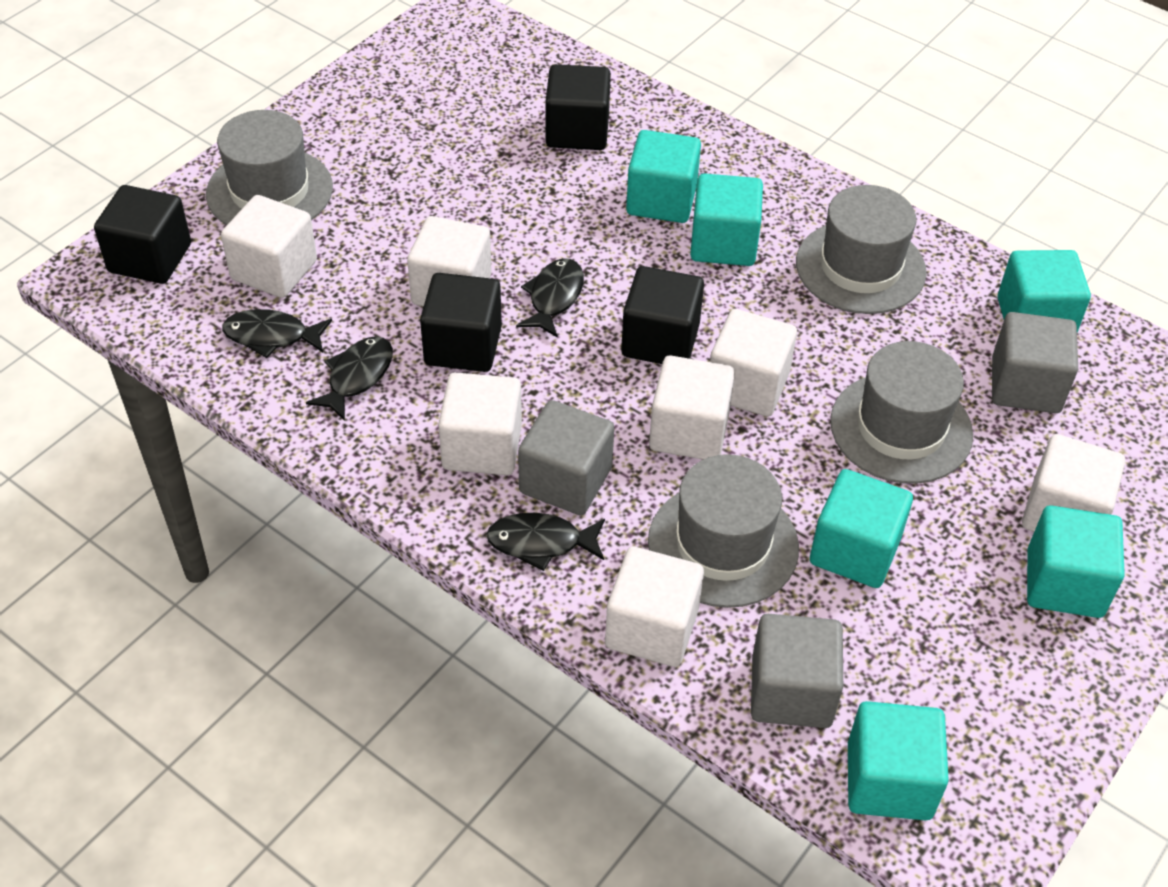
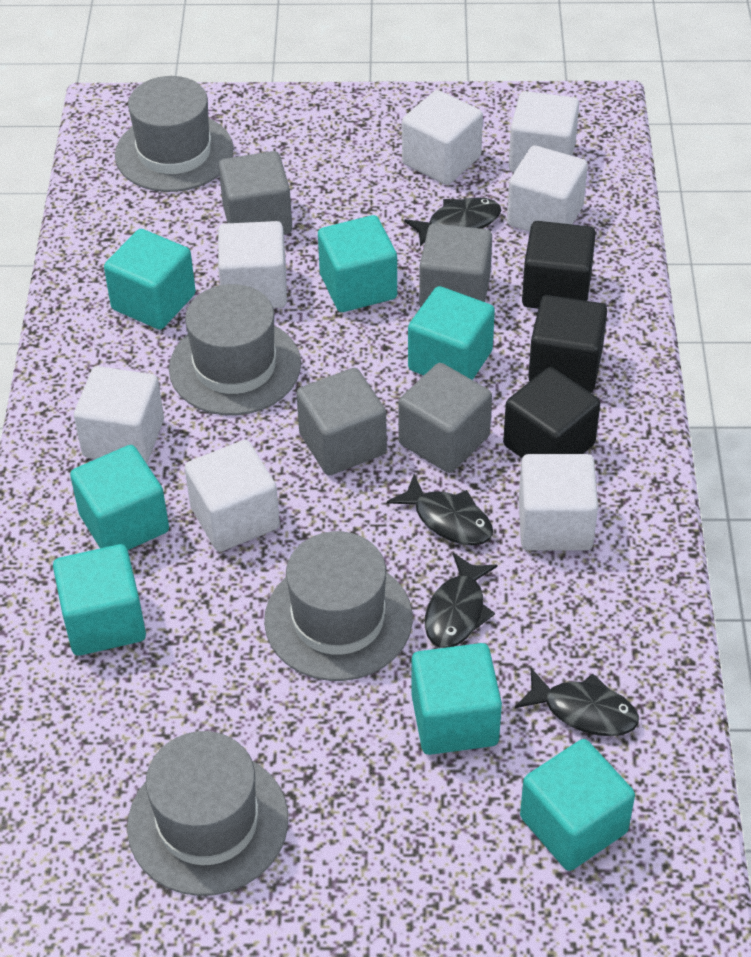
black cube: 4 -> 3
grey cube: 3 -> 4
turquoise cube: 6 -> 7

